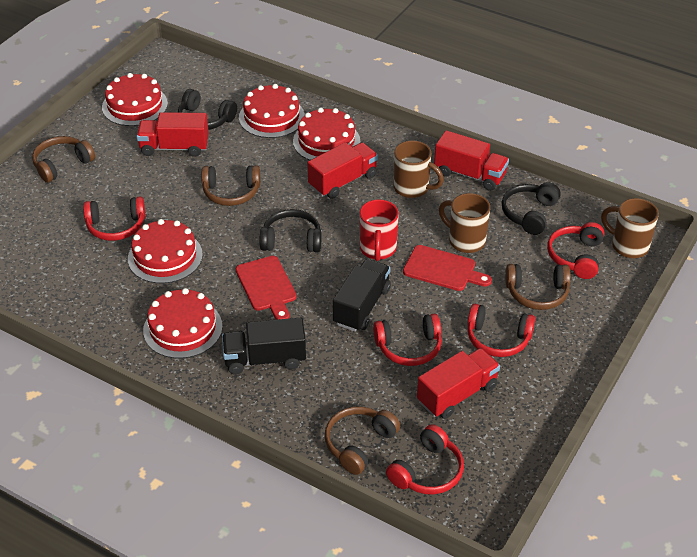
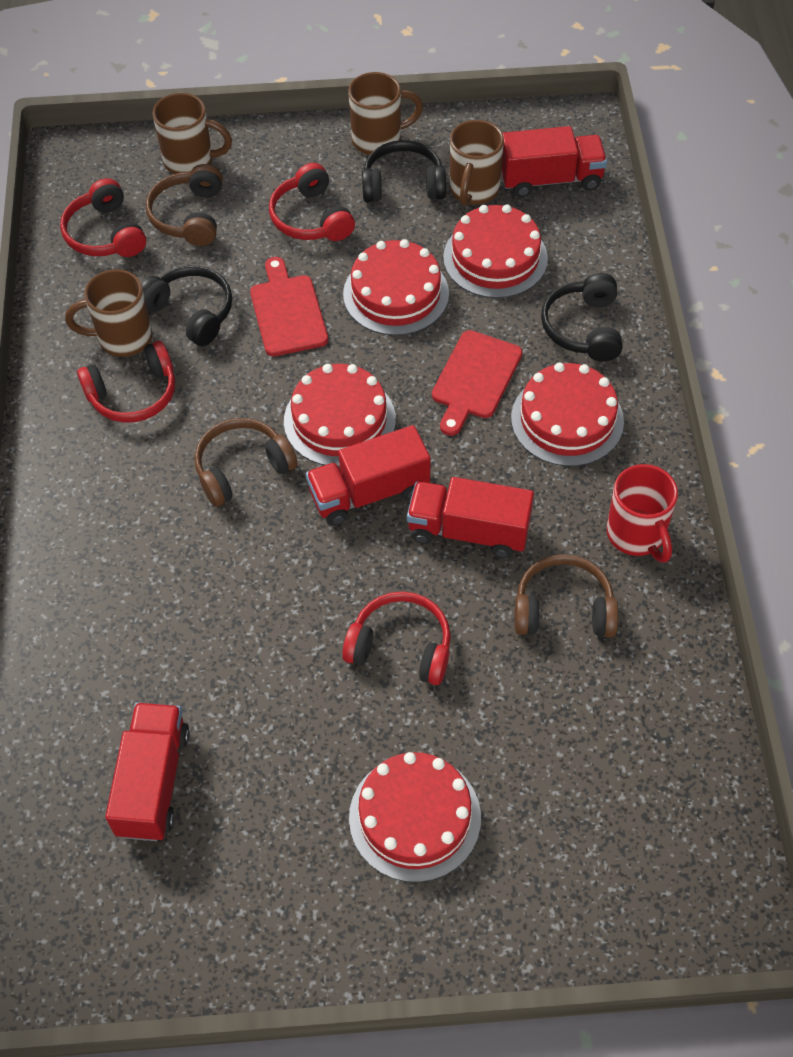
black truck: 2 -> 0
brown headphones: 4 -> 3
brown mug: 3 -> 4
red headphones: 5 -> 4

